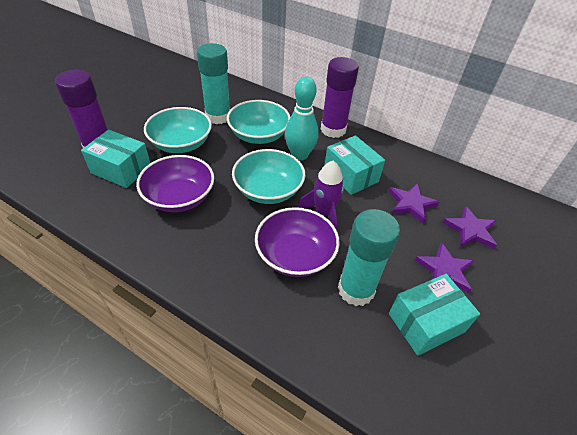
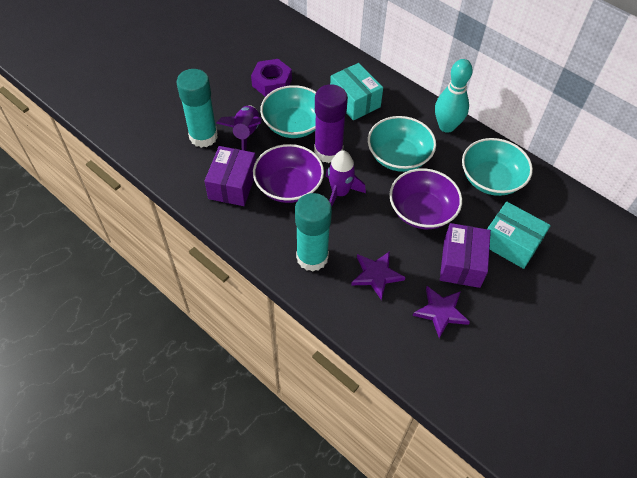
purple box: 0 -> 2
purple glue stick: 2 -> 1
purple nut: 0 -> 1
purple rocket: 1 -> 2
purple star: 3 -> 2
turquoise box: 3 -> 2

